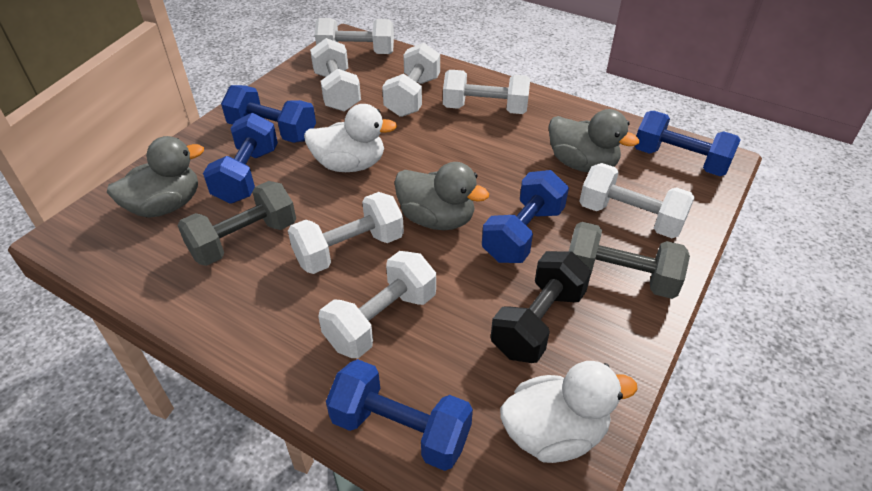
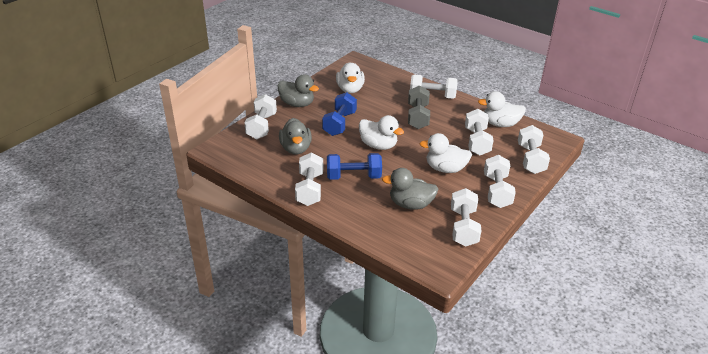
black dumbbell: 1 -> 0
blue dumbbell: 5 -> 2
grey dumbbell: 2 -> 1
white duck: 2 -> 4

